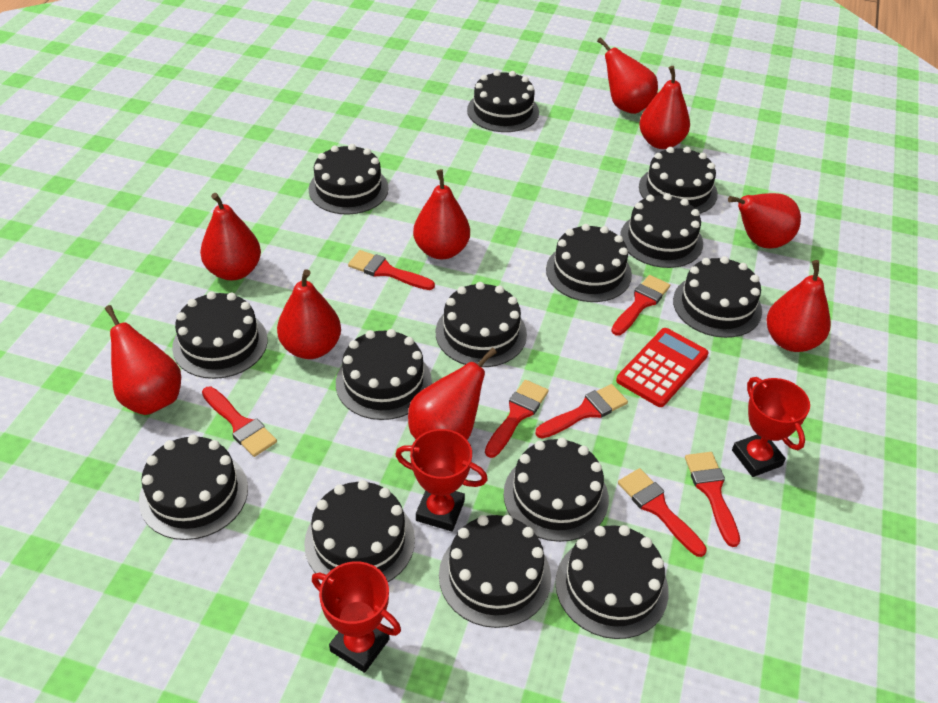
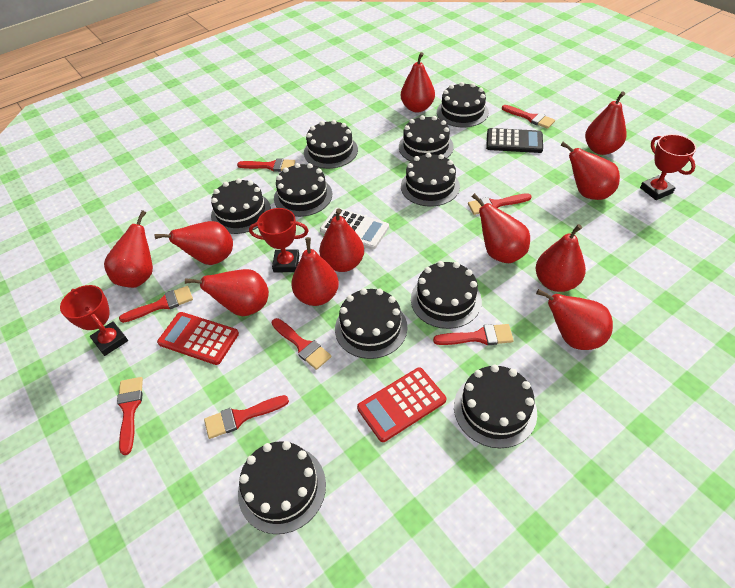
black cake: 14 -> 10
black calculator: 0 -> 1
red brush: 7 -> 8
red calculator: 1 -> 2
red pear: 9 -> 11
white calculator: 0 -> 1

